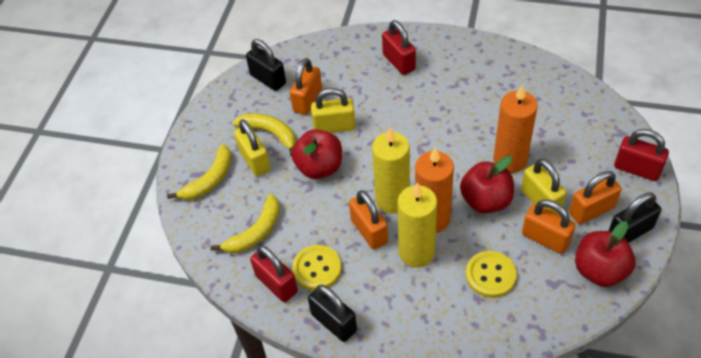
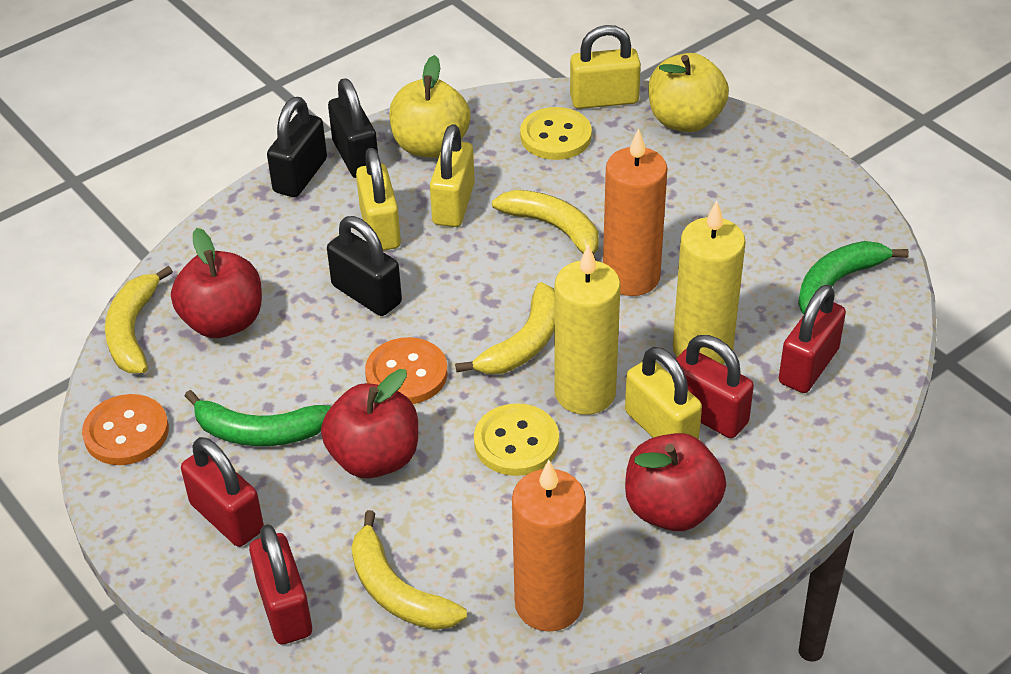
green banana: 0 -> 2
orange button: 0 -> 2
orange padlock: 4 -> 0
red padlock: 3 -> 4
yellow apple: 0 -> 2
yellow banana: 3 -> 4
yellow padlock: 3 -> 4

